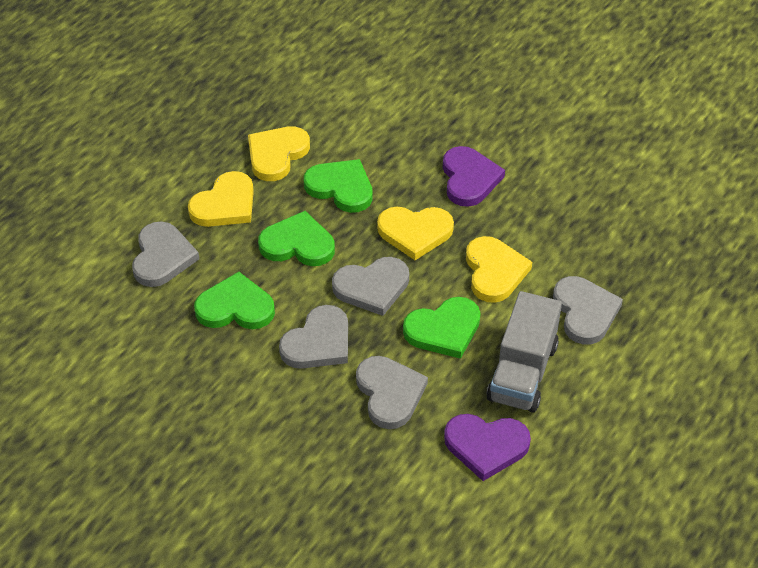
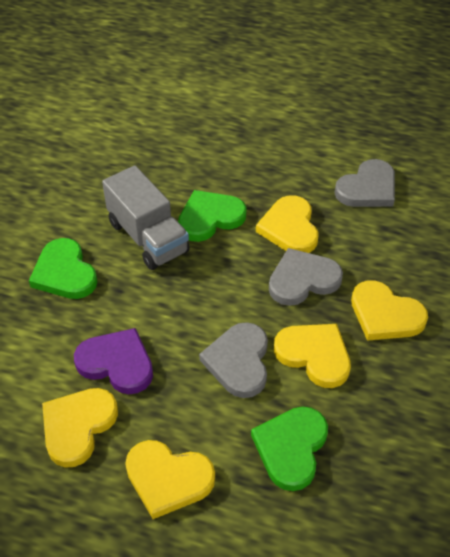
green heart: 4 -> 3
grey heart: 5 -> 3
purple heart: 2 -> 1
yellow heart: 4 -> 5

